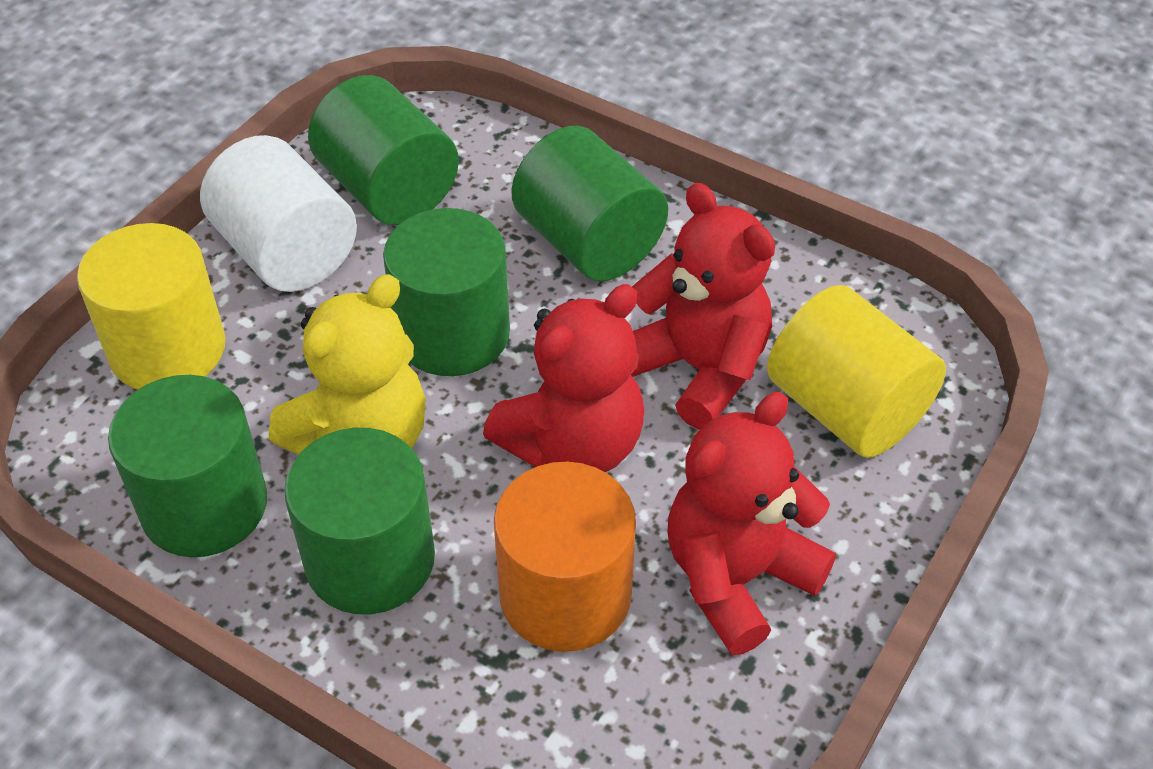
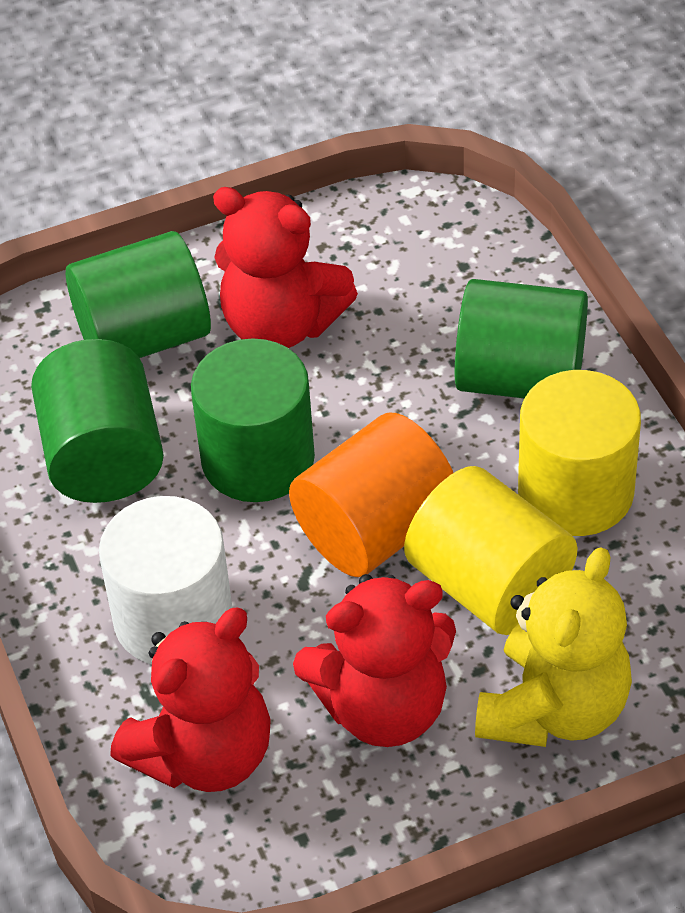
green cylinder: 5 -> 4

